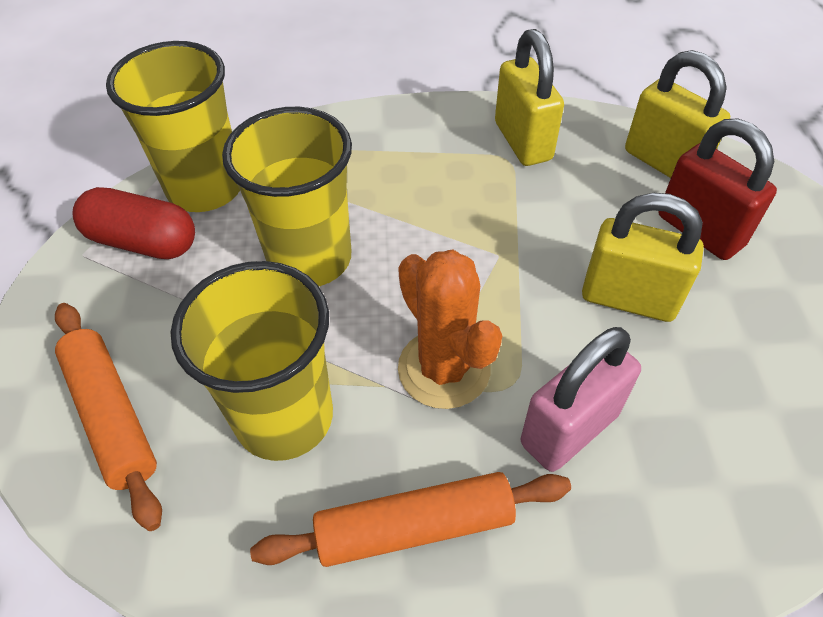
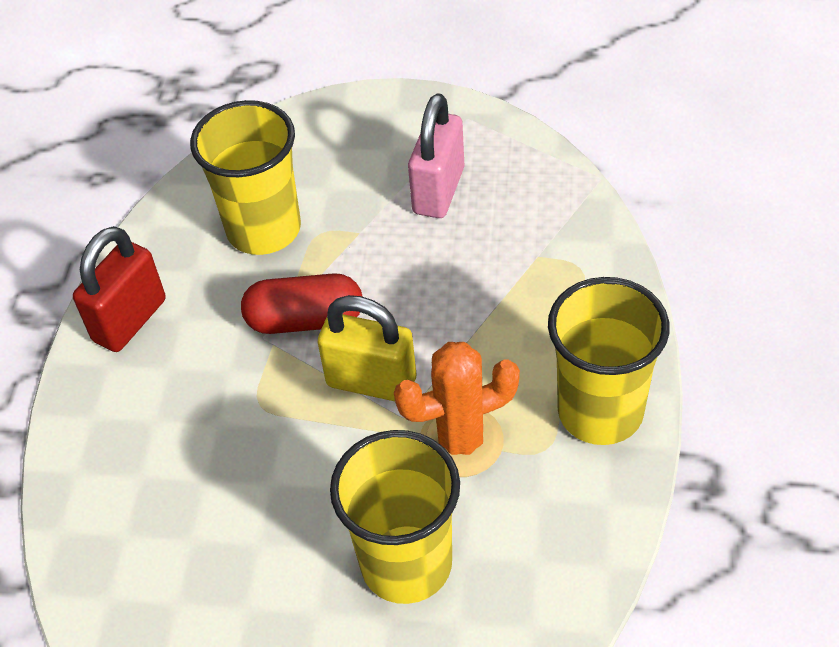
orange rolling pin: 2 -> 0
yellow padlock: 3 -> 1

